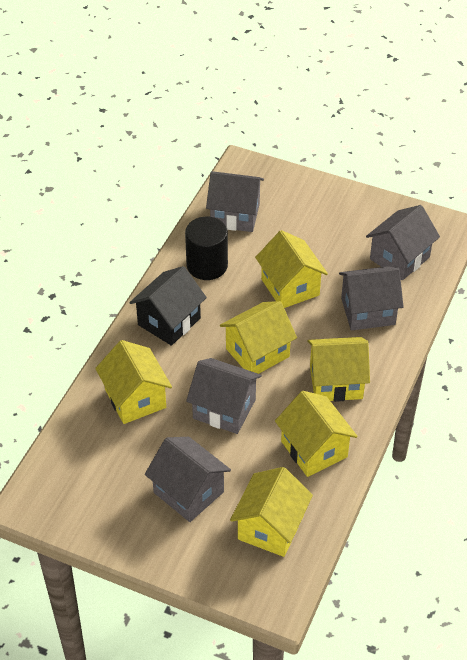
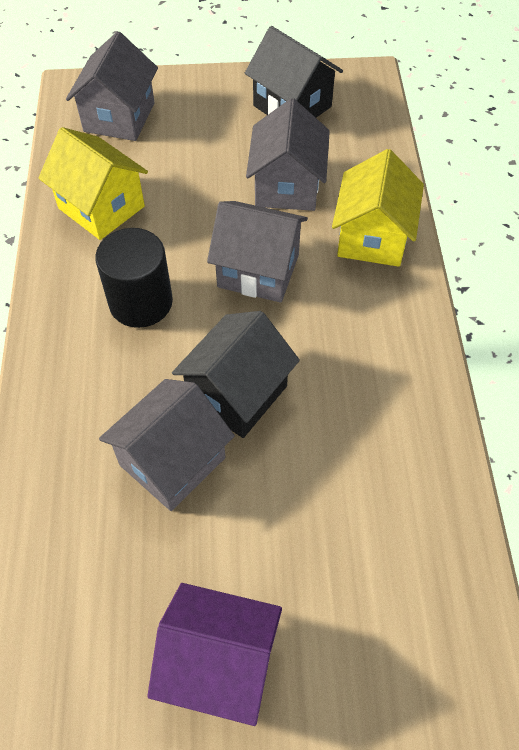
black house: 1 -> 2
grey house: 5 -> 4
purple house: 0 -> 1
yellow house: 6 -> 2

